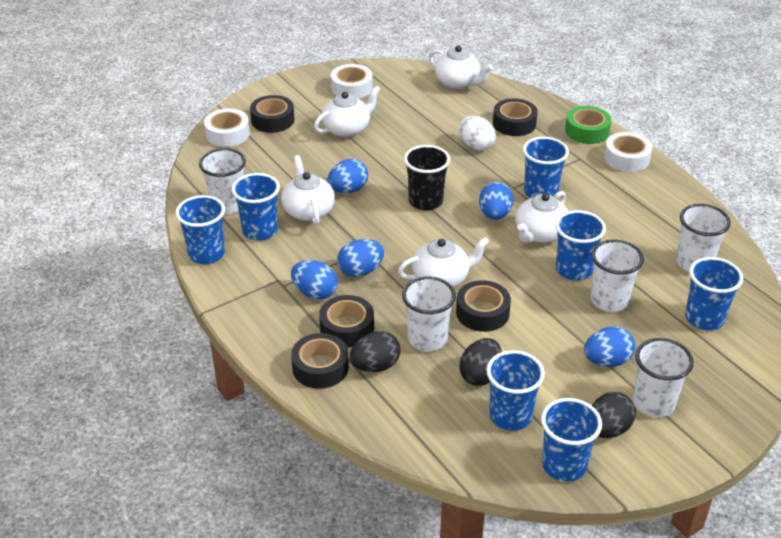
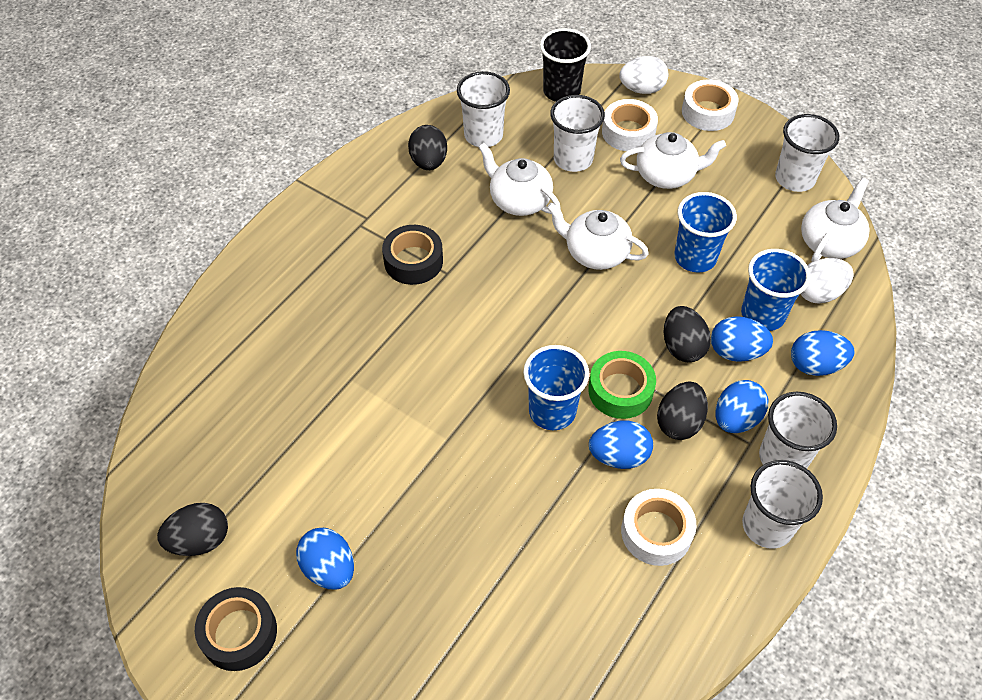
black egg: 3 -> 4
black tape: 5 -> 2
blue cup: 7 -> 3
white egg: 1 -> 2
white teapot: 5 -> 4

